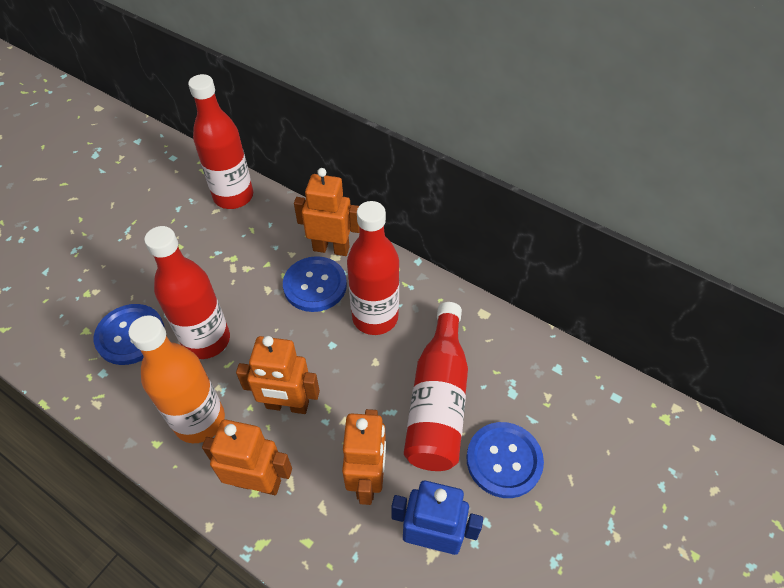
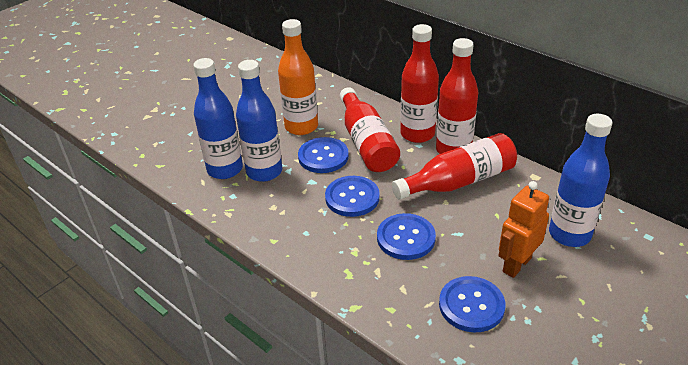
blue bottle: 0 -> 3
blue button: 3 -> 4
blue robot: 1 -> 0
orange robot: 4 -> 1

